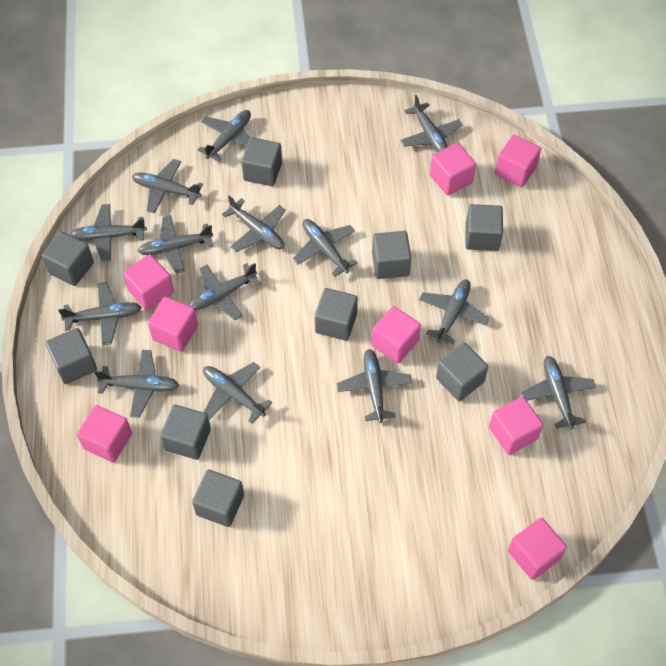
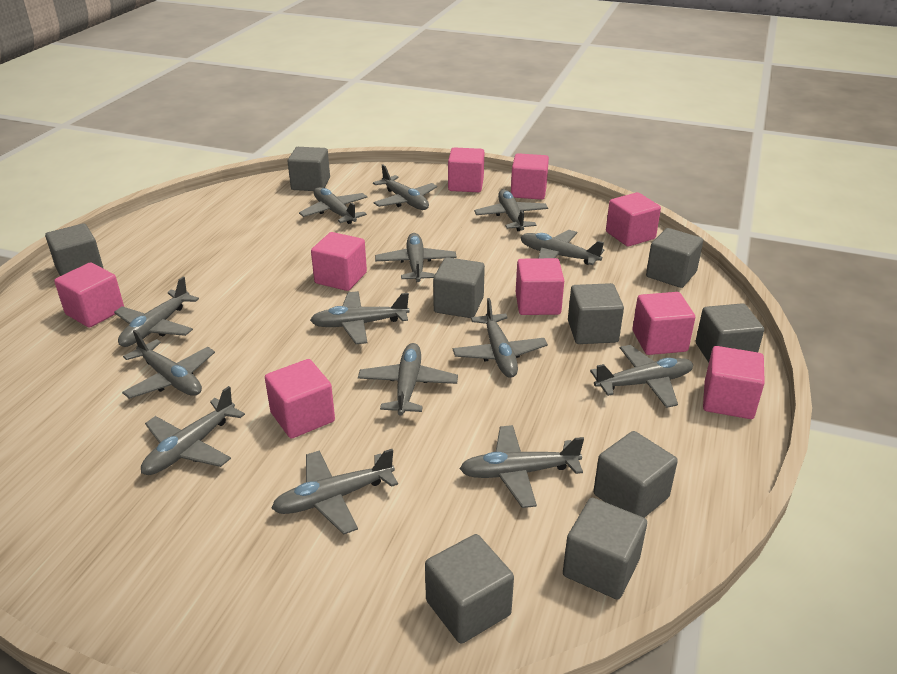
pink cube: 8 -> 9

